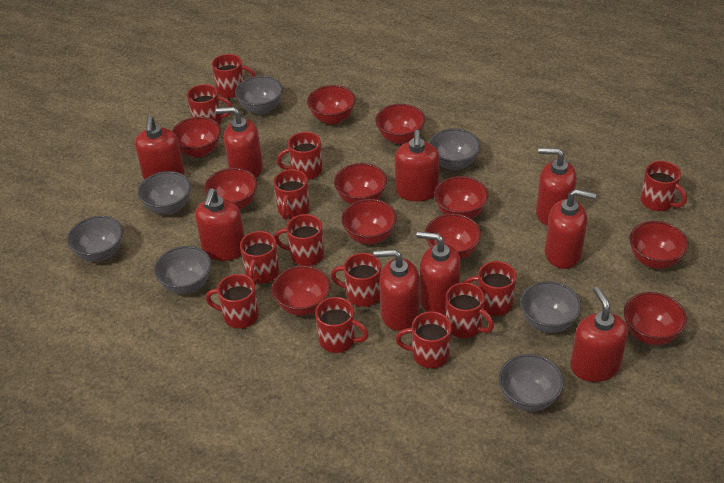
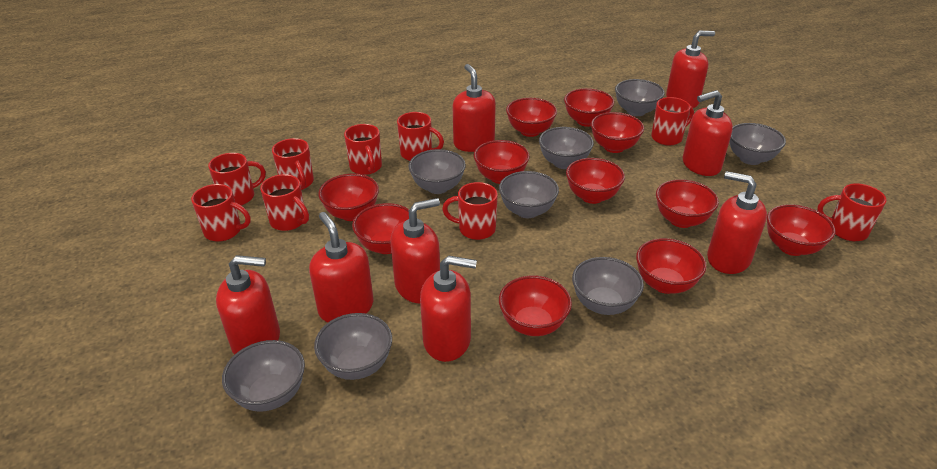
grey bowl: 7 -> 8
red mug: 13 -> 9
red soap dispenser: 9 -> 8

